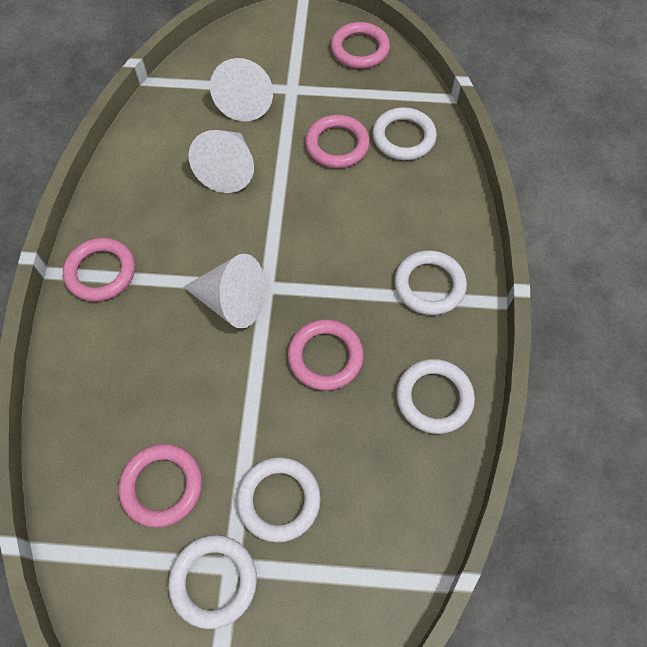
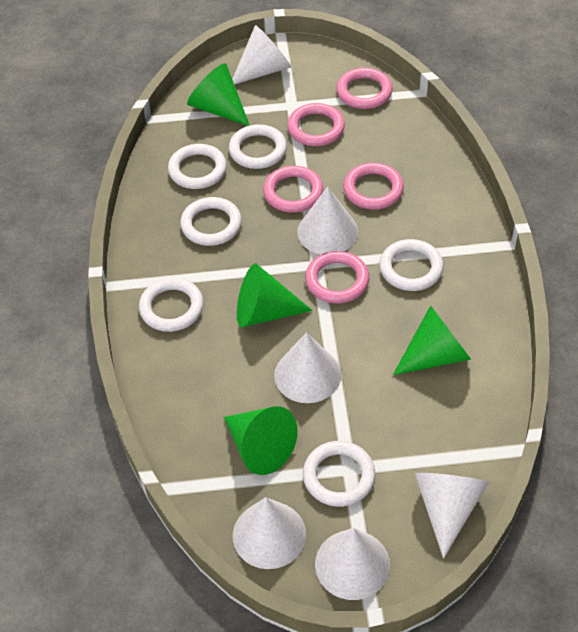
green cone: 0 -> 4
white cone: 3 -> 6
white ring: 5 -> 6

